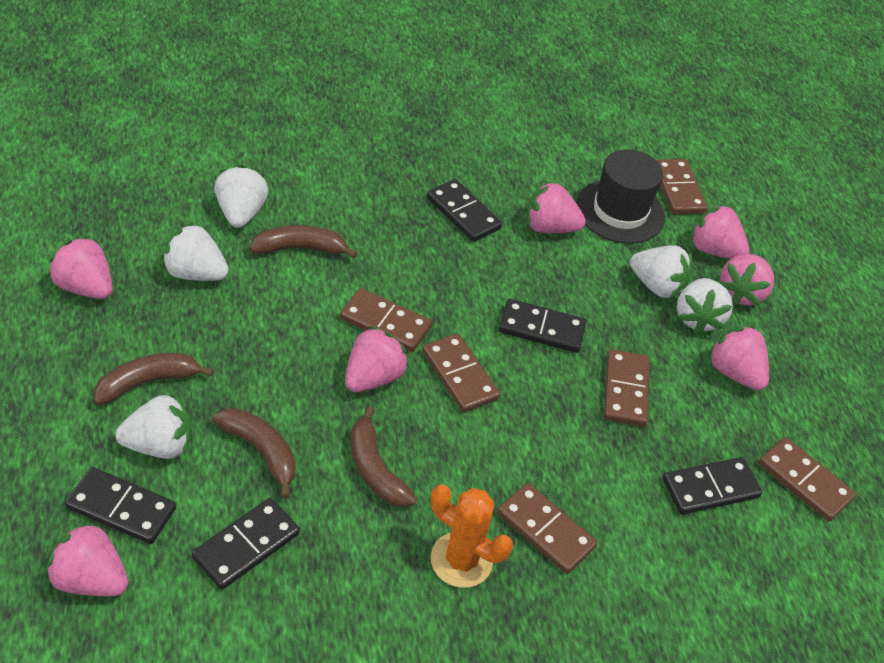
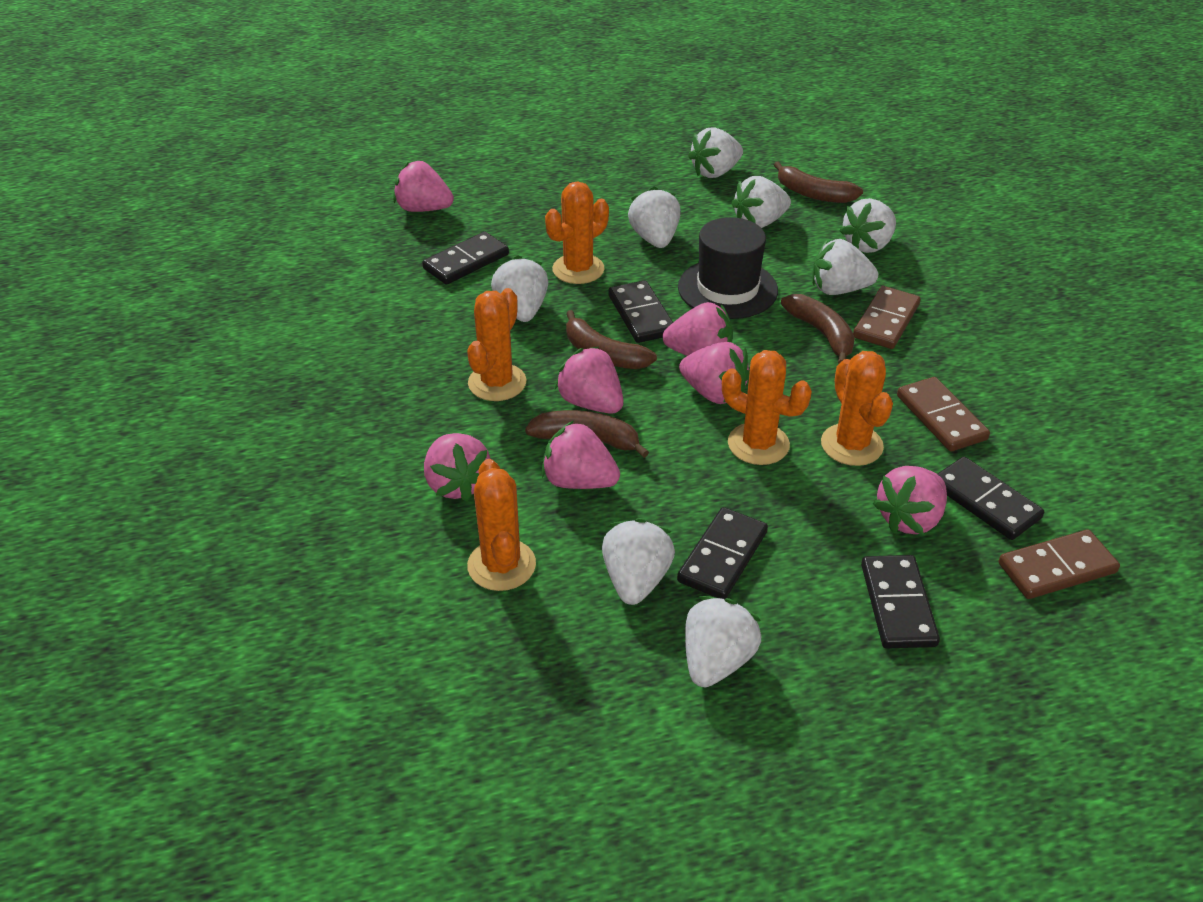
brown domino: 6 -> 3
orange cactus: 1 -> 5
white strawberry: 5 -> 8

